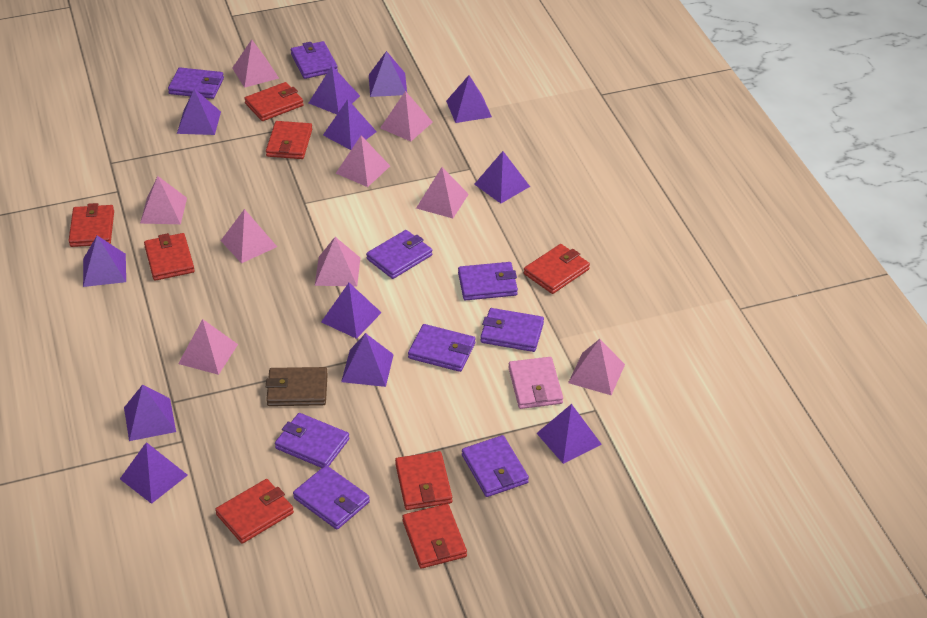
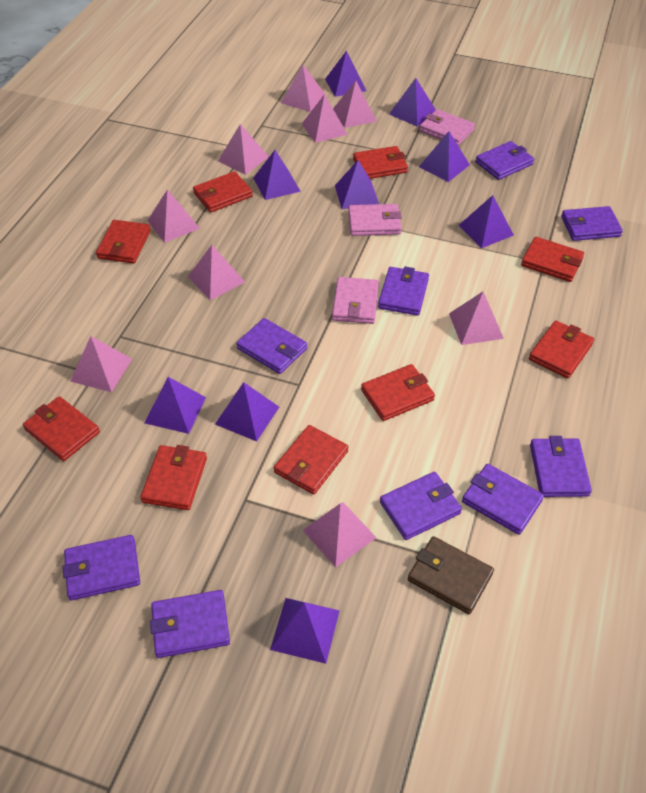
pink wallet: 1 -> 3
purple pyramid: 12 -> 9
red wallet: 8 -> 9

